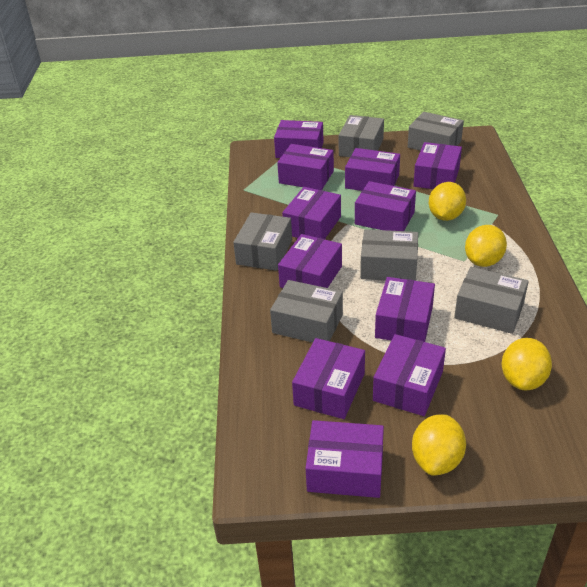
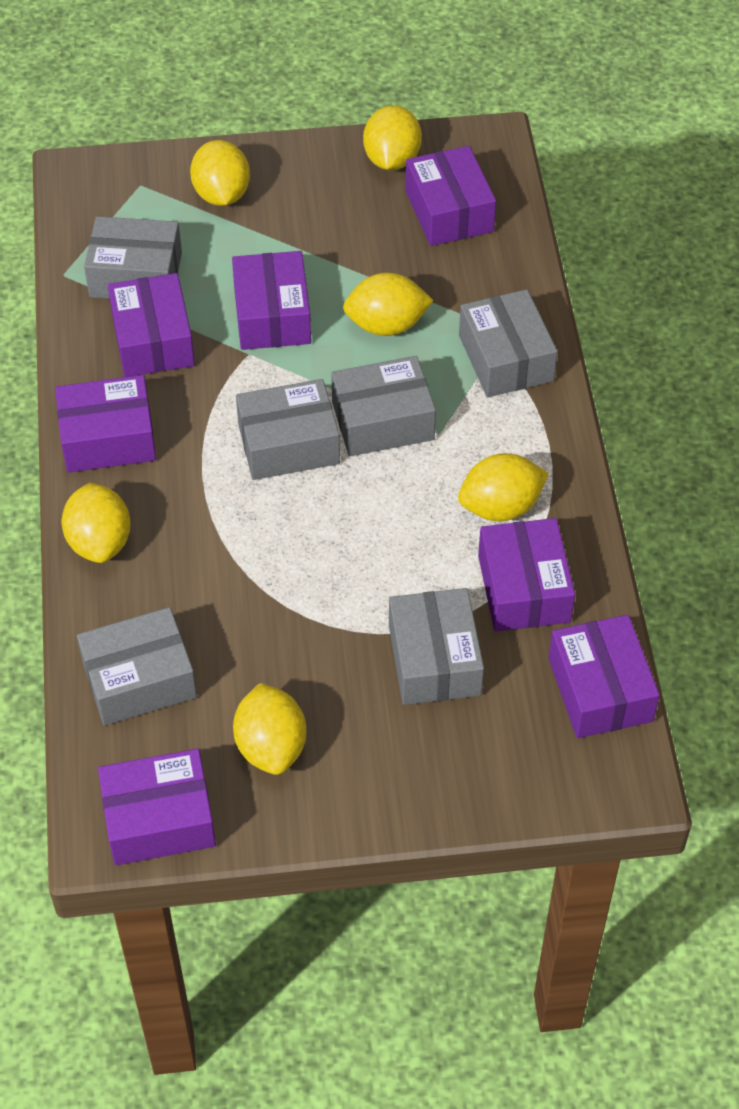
purple box: 11 -> 7
yellow lemon: 4 -> 6

